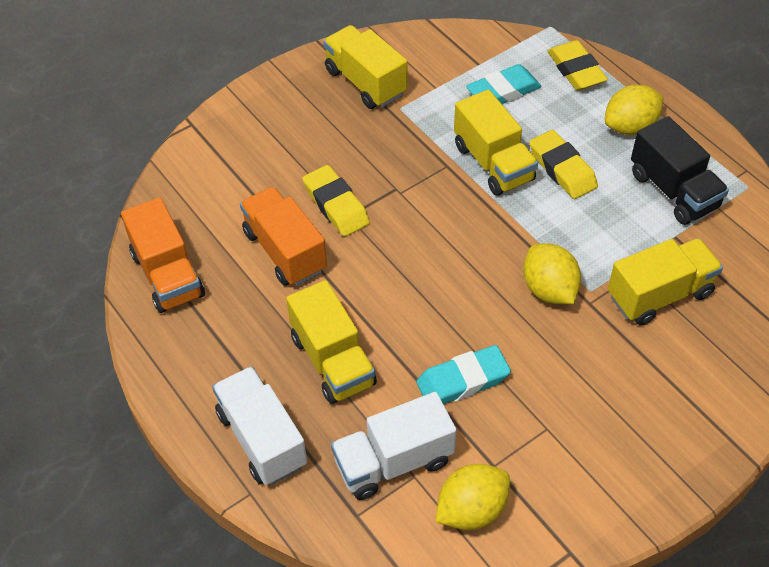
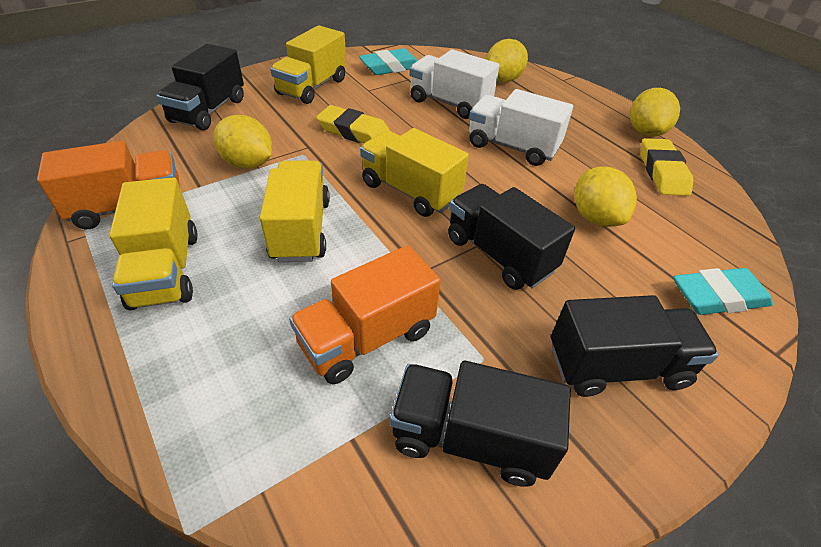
black truck: 1 -> 4
yellow eraser: 3 -> 2
yellow lemon: 3 -> 4

